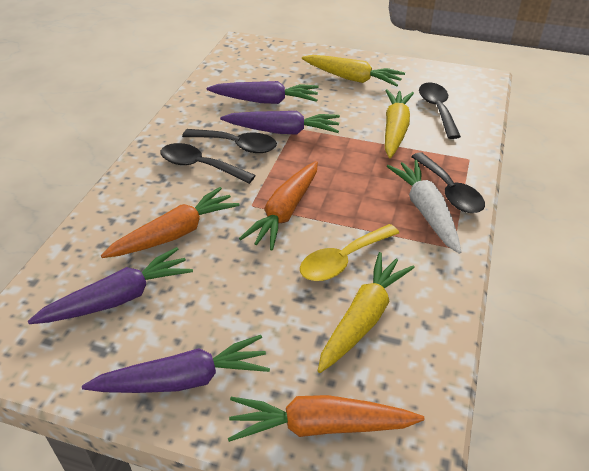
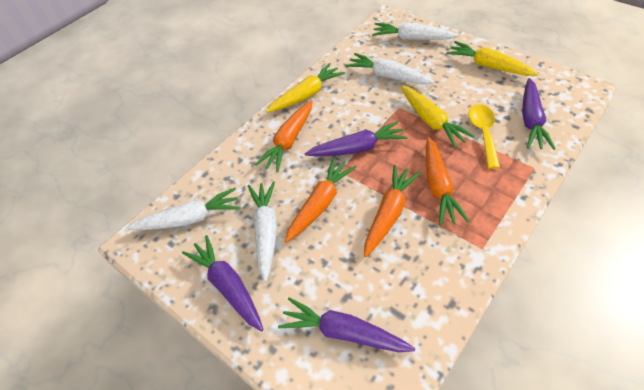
black spoon: 4 -> 0
orange carrot: 3 -> 4
white carrot: 1 -> 4

